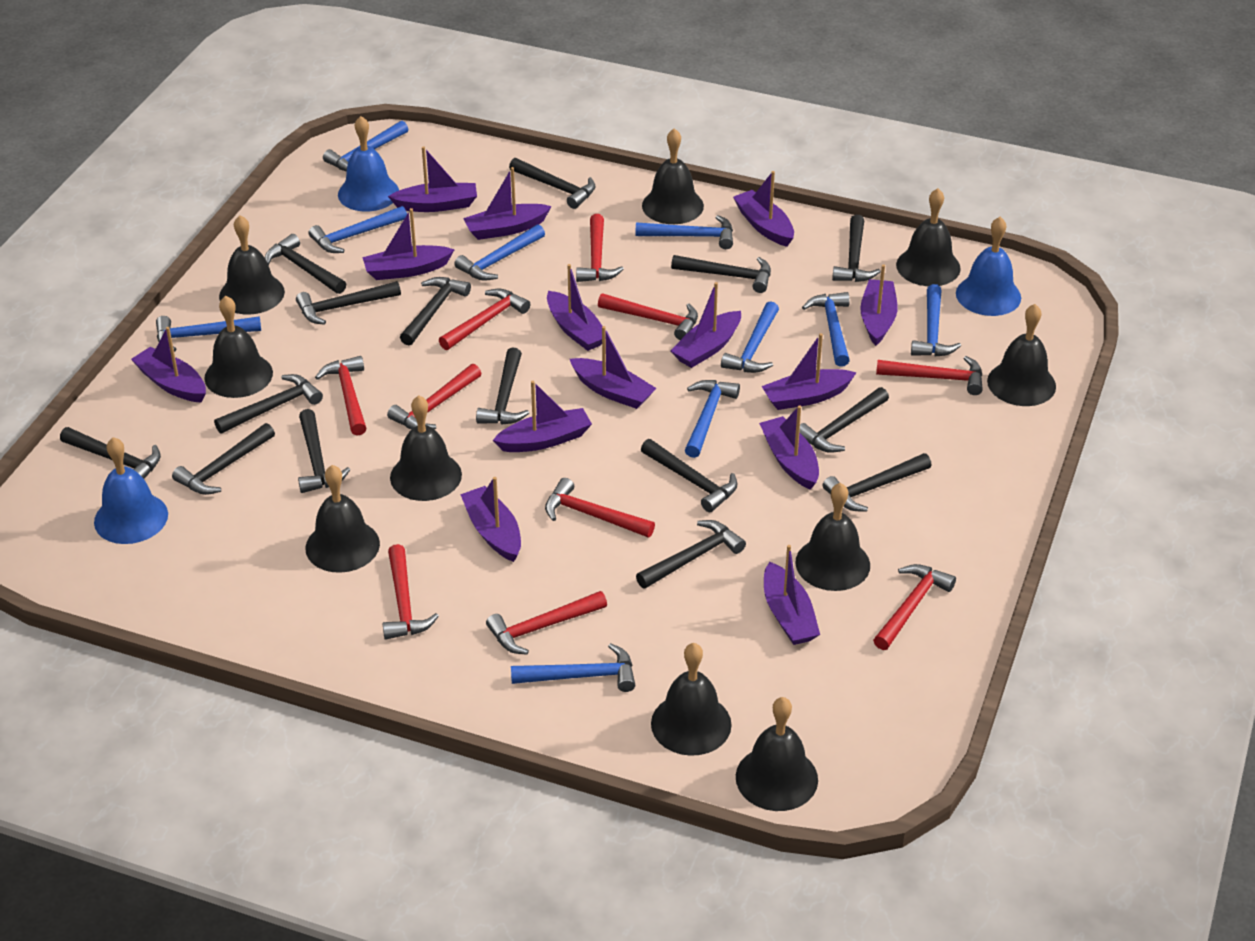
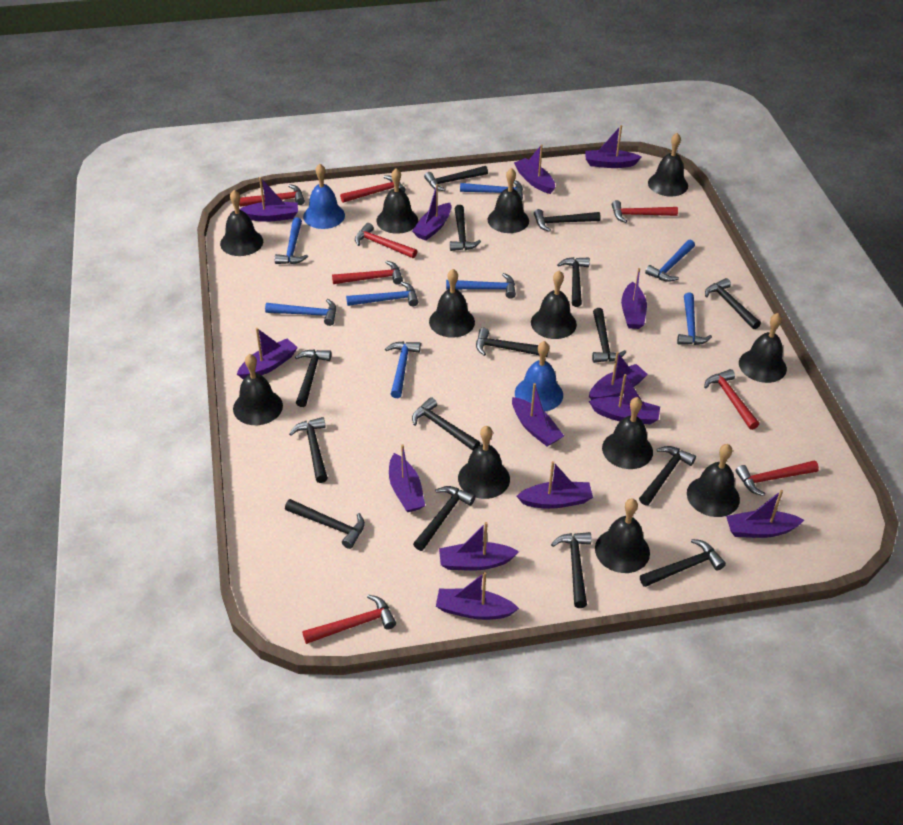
black bell: 10 -> 12
blue bell: 3 -> 2
blue hammer: 10 -> 8
red hammer: 10 -> 8

